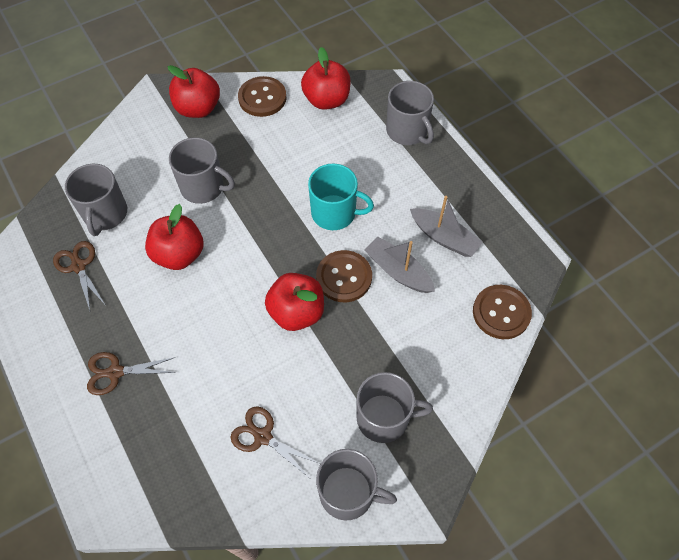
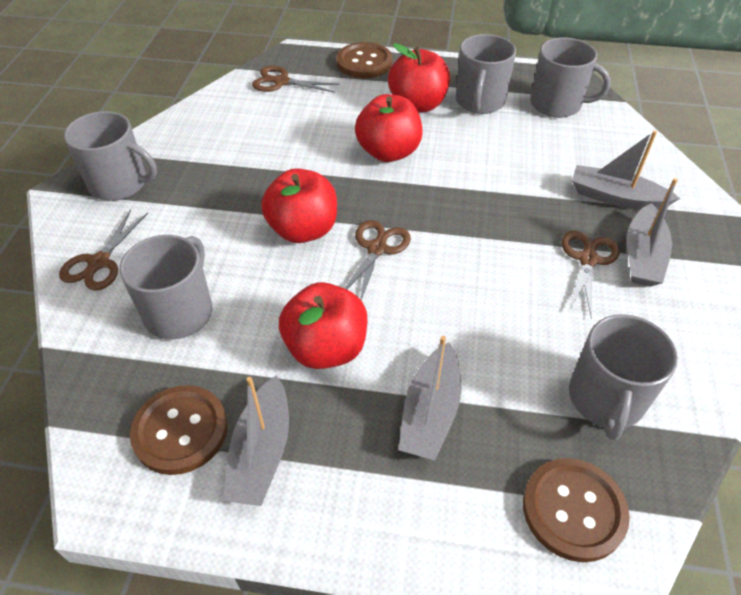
brown scissors: 3 -> 4
grey boat: 2 -> 4
turquoise mug: 1 -> 0

